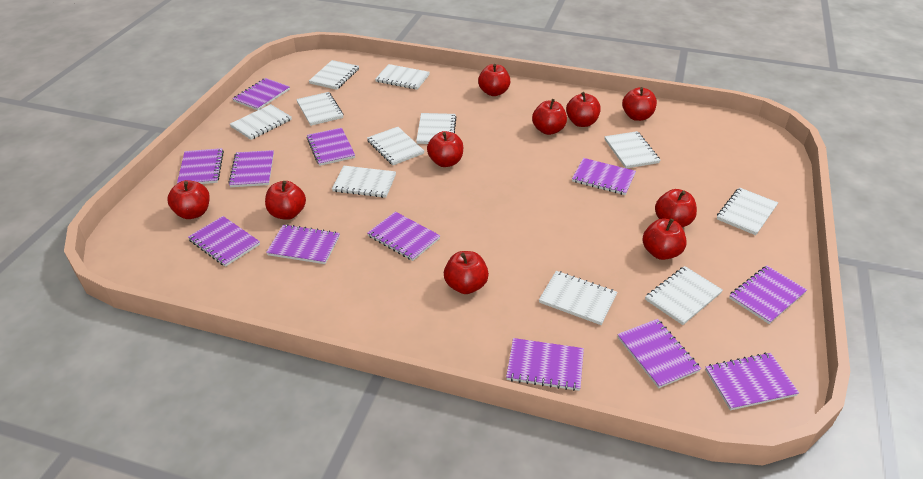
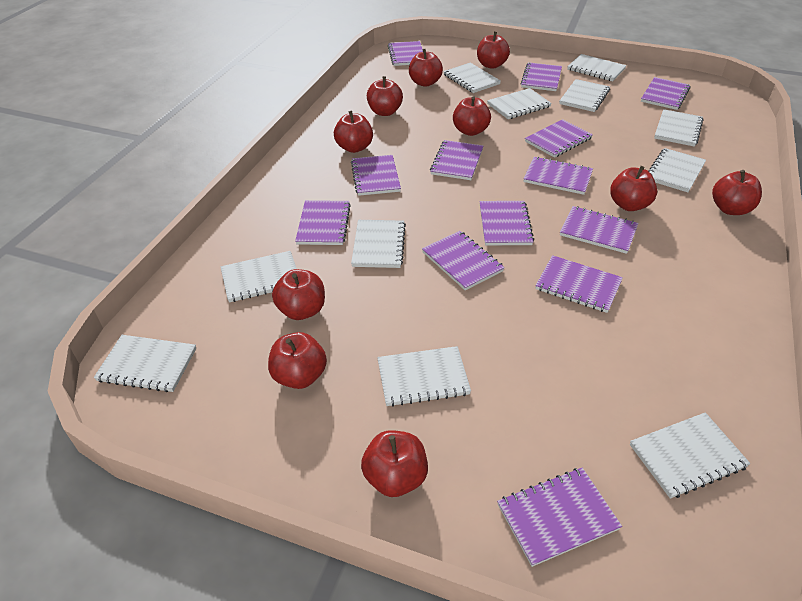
purple notebook: 12 -> 13

